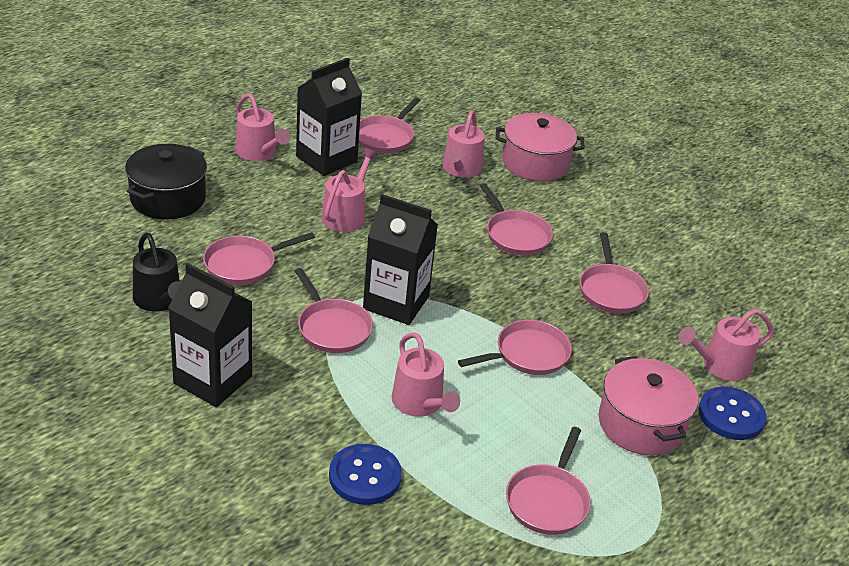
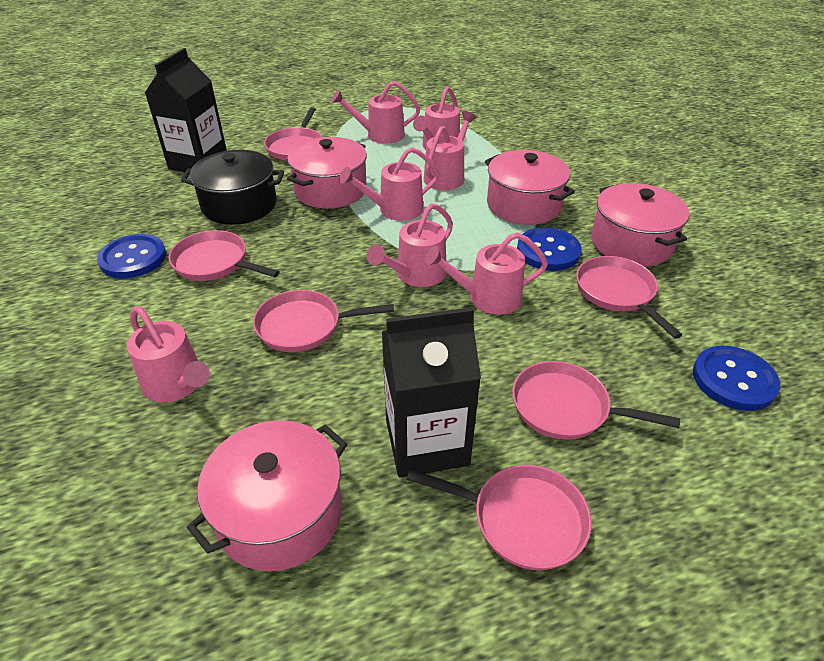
black carton: 3 -> 2
black watering can: 1 -> 0
blue button: 2 -> 3
pink pan: 7 -> 6
pink pot: 2 -> 4
pink watering can: 5 -> 7

